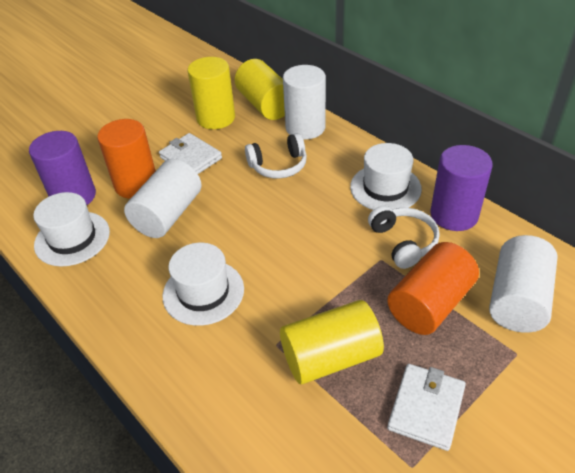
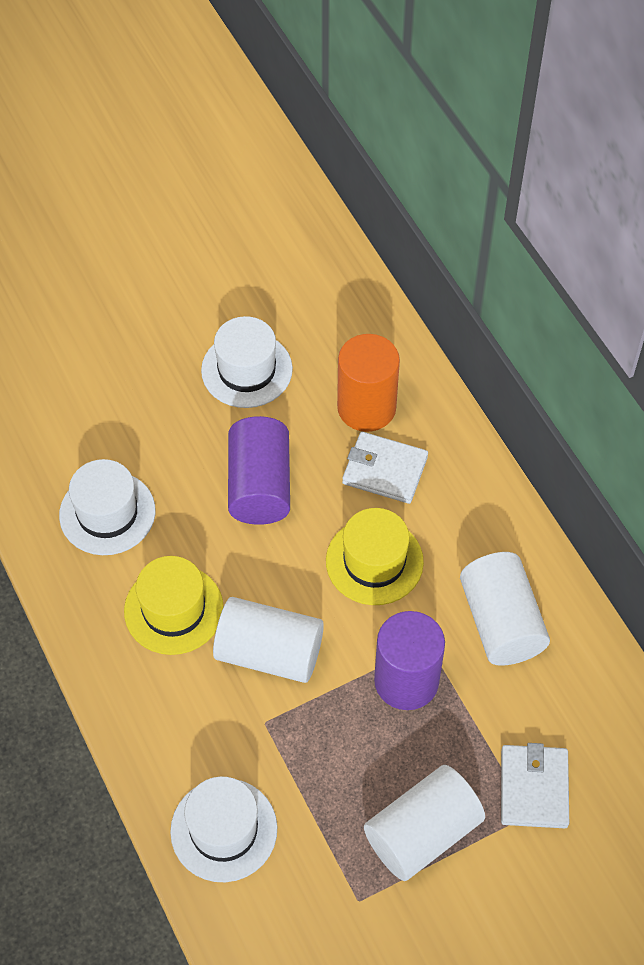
orange cylinder: 2 -> 1
white headphones: 2 -> 0
yellow cylinder: 3 -> 0
yellow hat: 0 -> 2

